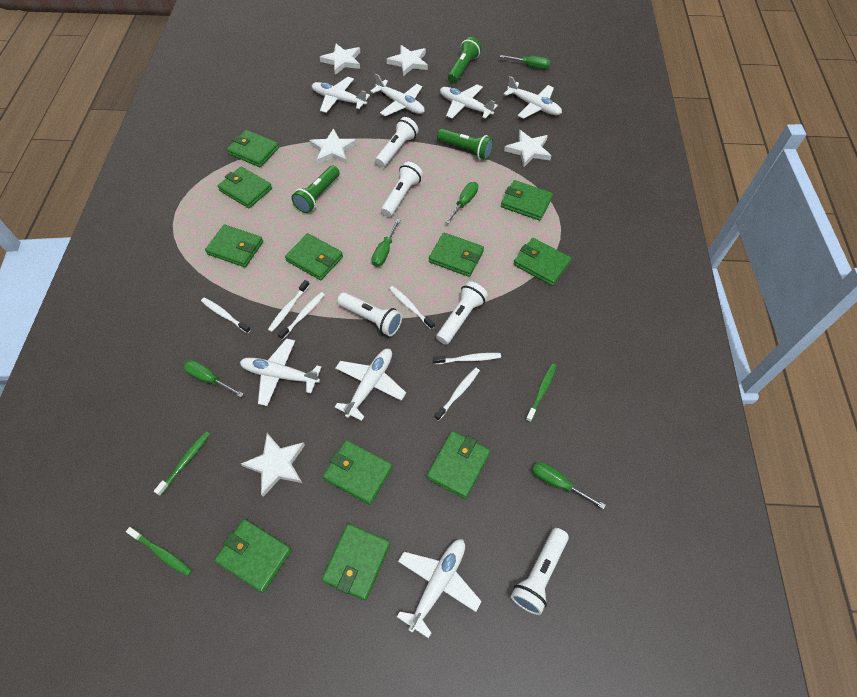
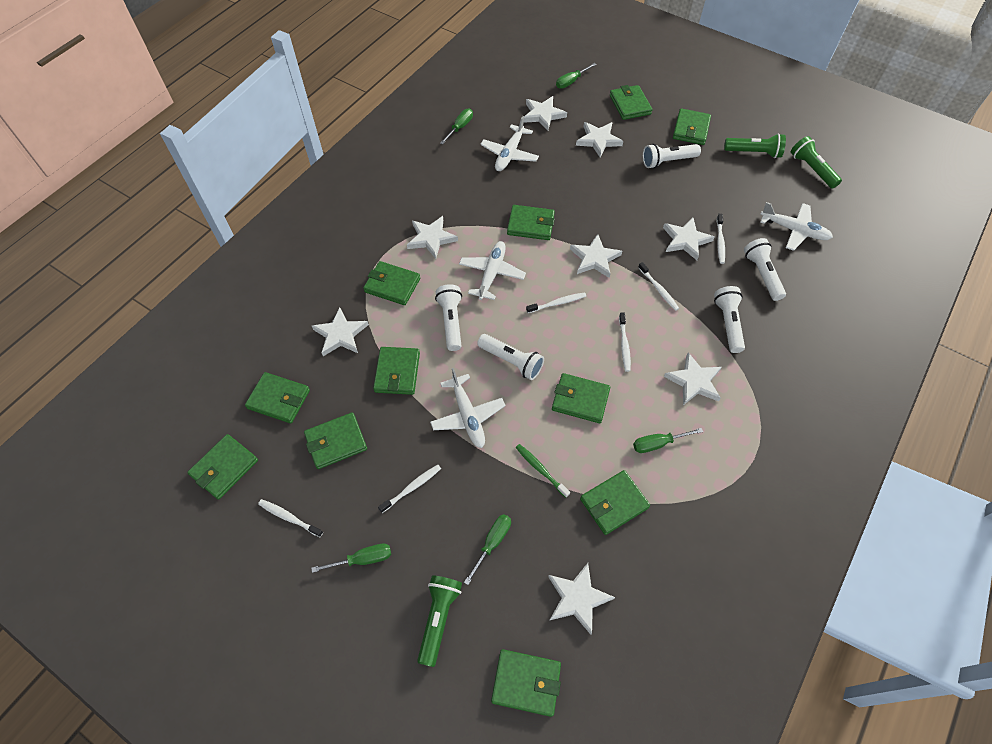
green toothbrush: 3 -> 1
white plane: 7 -> 4
white star: 5 -> 8

